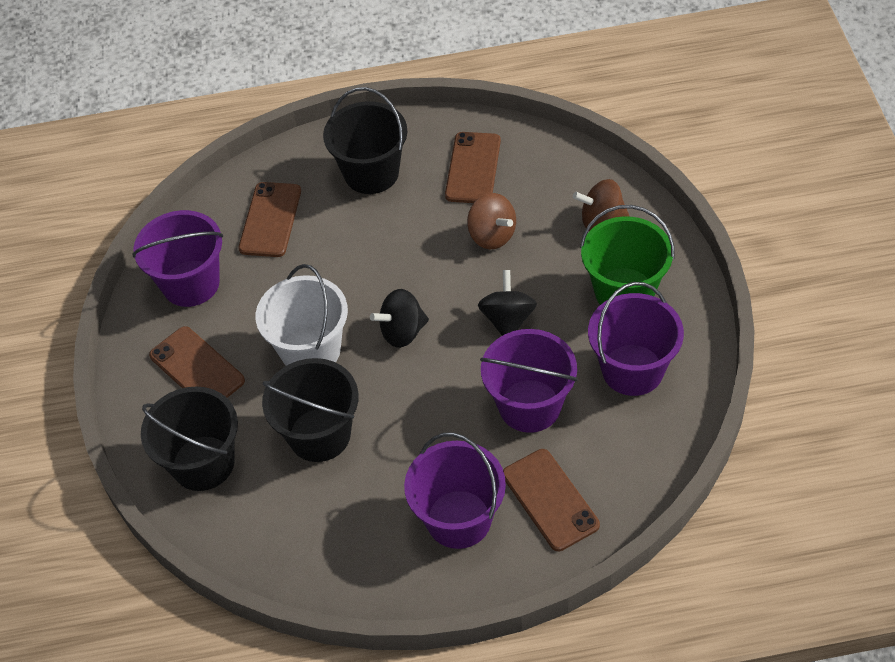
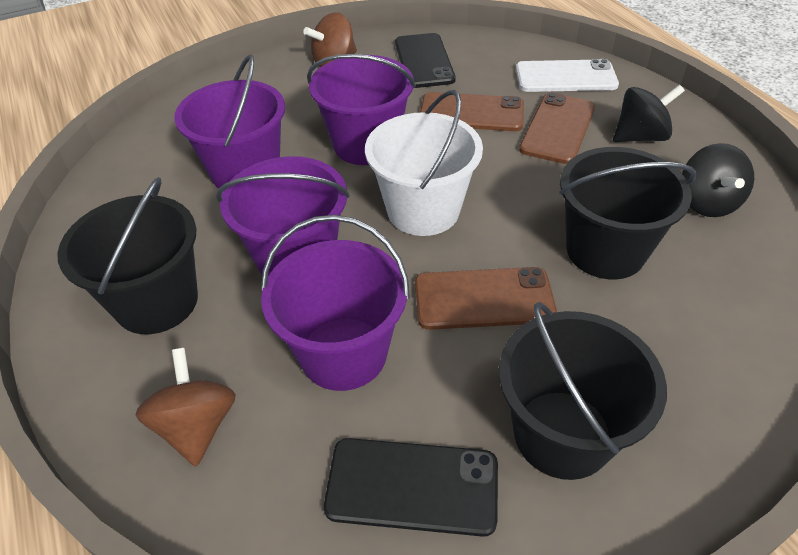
black phone: 0 -> 2
brown phone: 4 -> 3
green bucket: 1 -> 0
white phone: 0 -> 1

